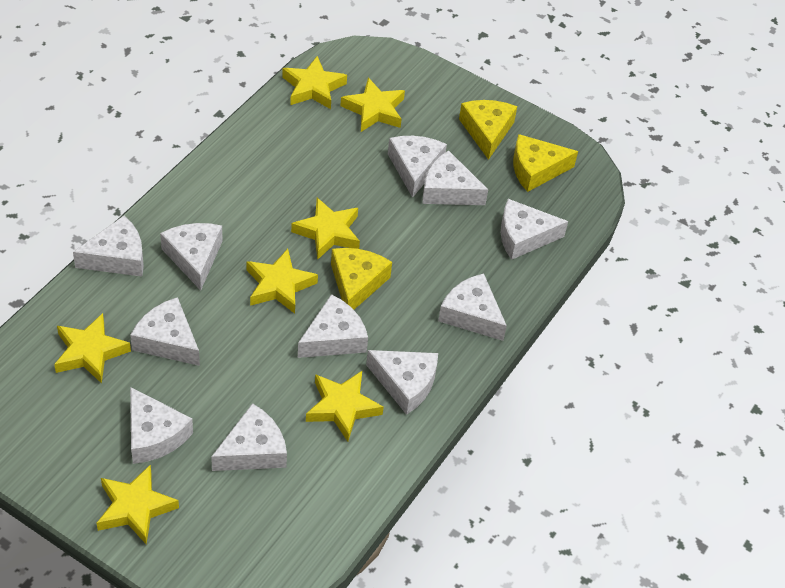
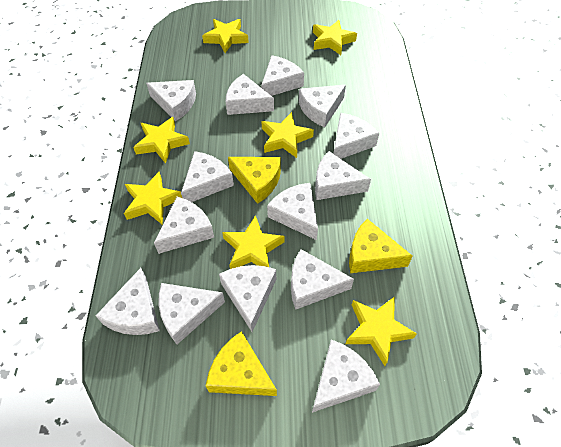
white cheese: 11 -> 14

